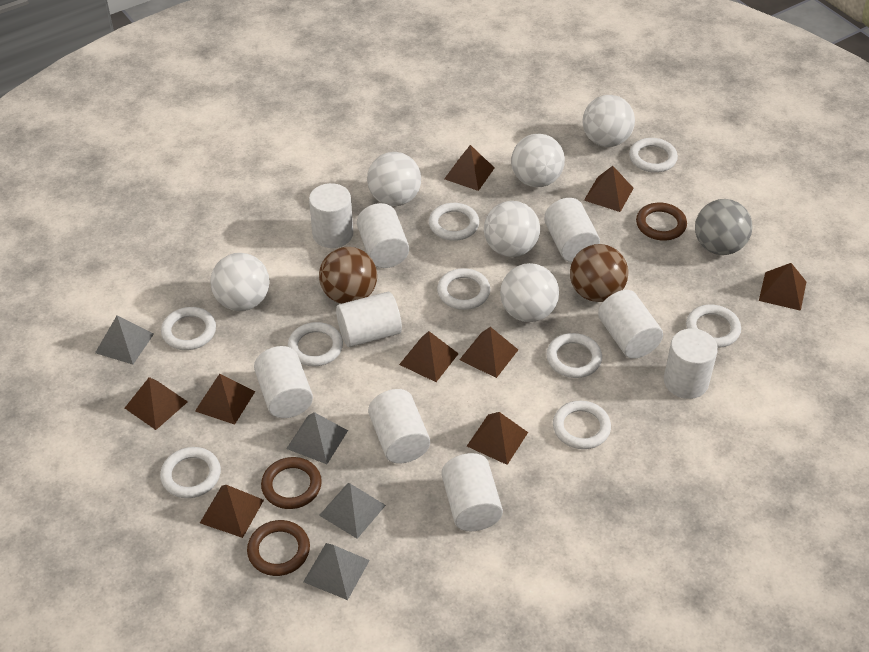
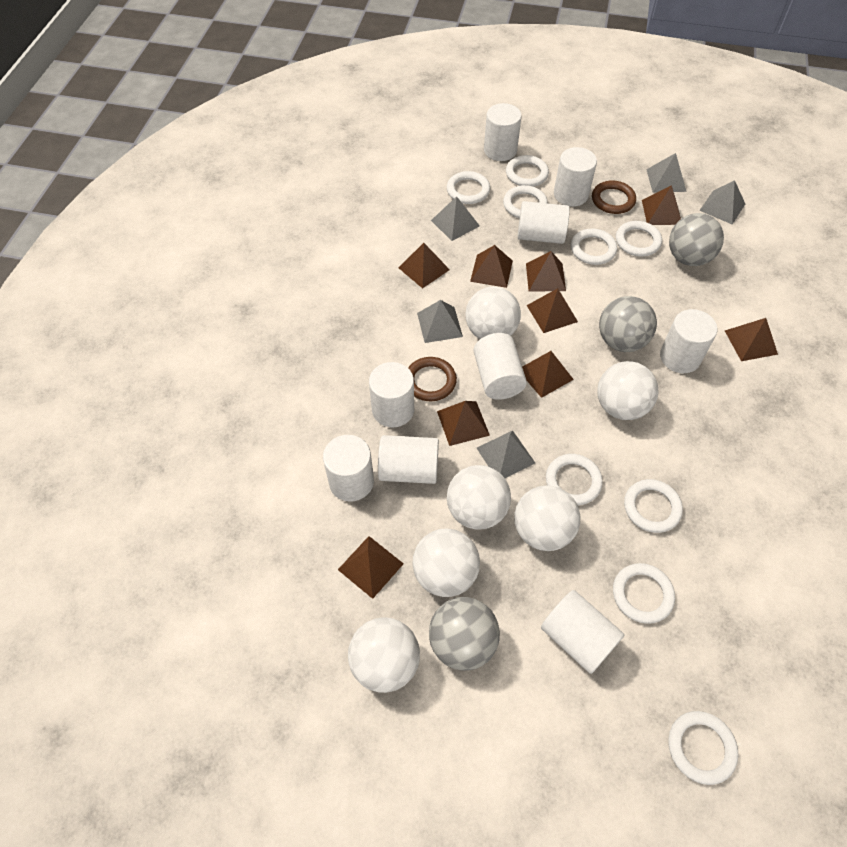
brown ball: 2 -> 0
brown ring: 3 -> 2
grey ball: 1 -> 3
grey pyramid: 4 -> 5

